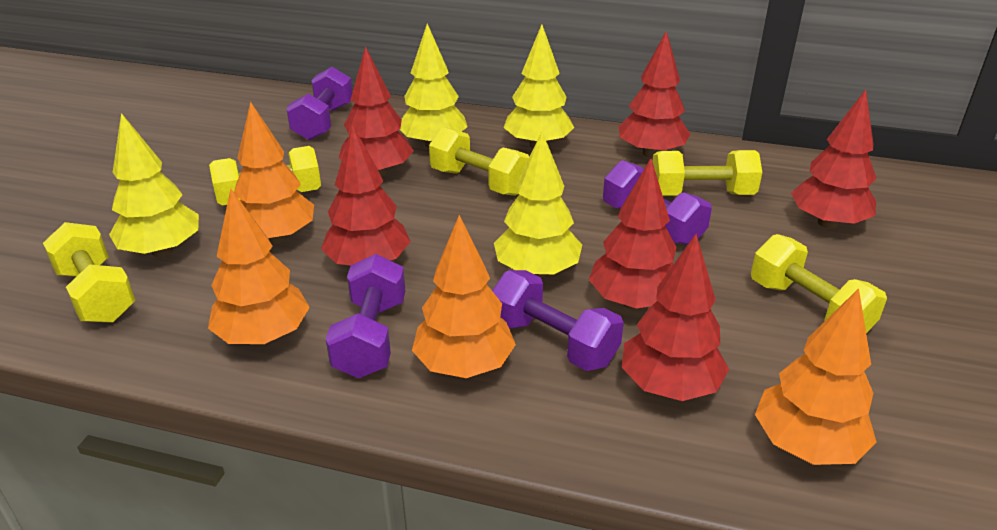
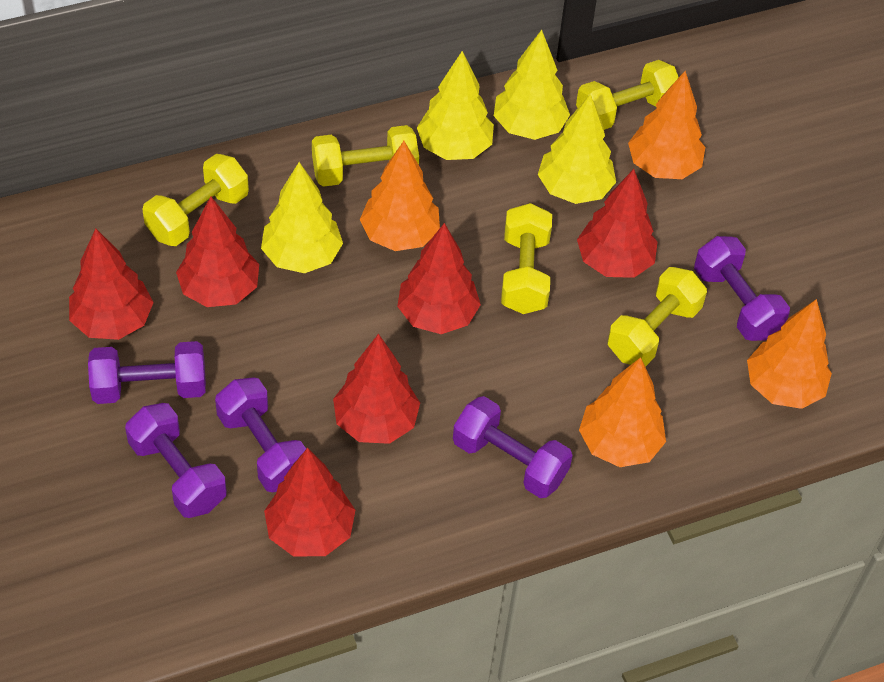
purple dumbbell: 4 -> 5

